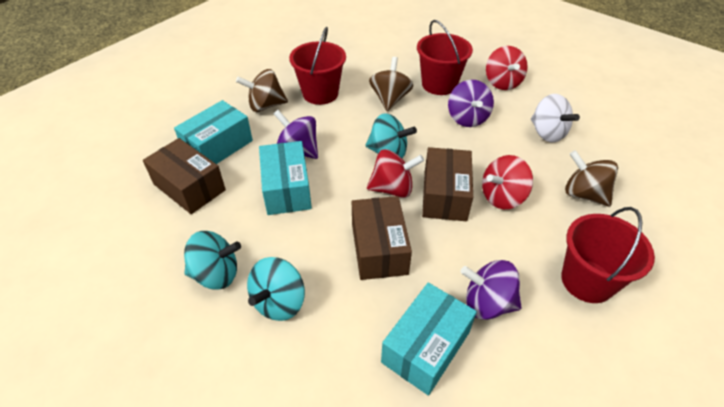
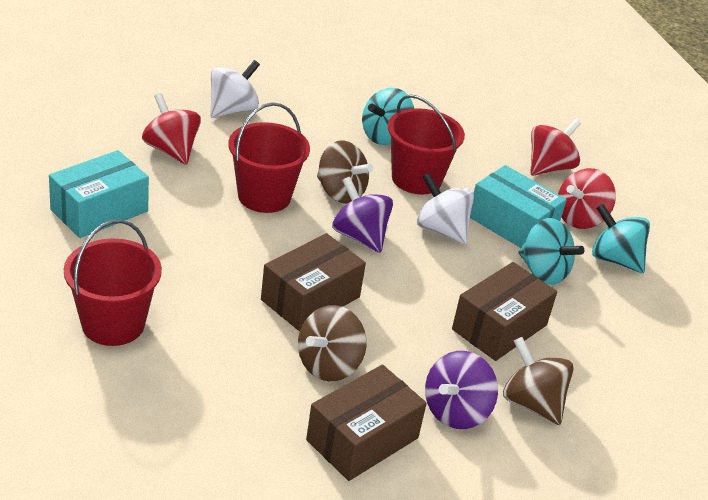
purple spinning top: 3 -> 2
turquoise box: 3 -> 2
white spinning top: 1 -> 2

